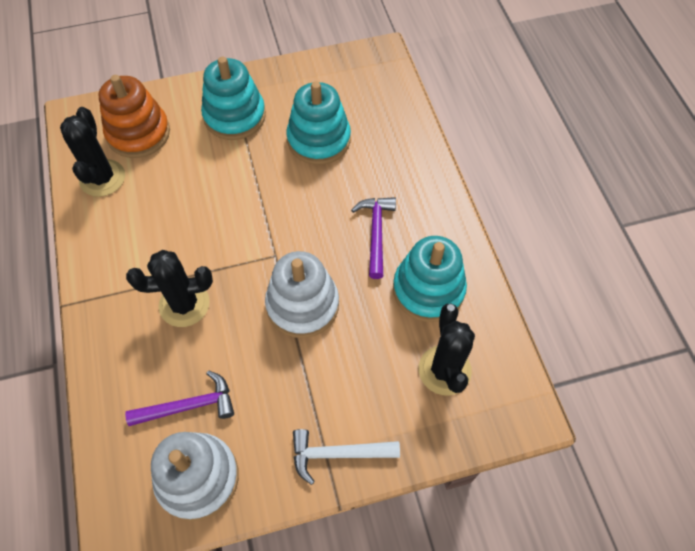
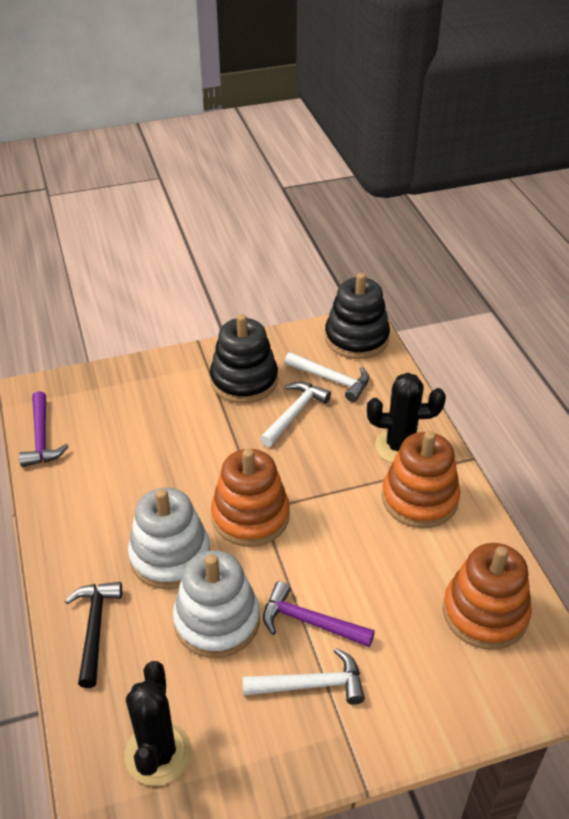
black cactus: 3 -> 2
black hammer: 0 -> 1
black stacking toy: 0 -> 2
orange stacking toy: 1 -> 3
turquoise stacking toy: 3 -> 0
white hammer: 1 -> 3

